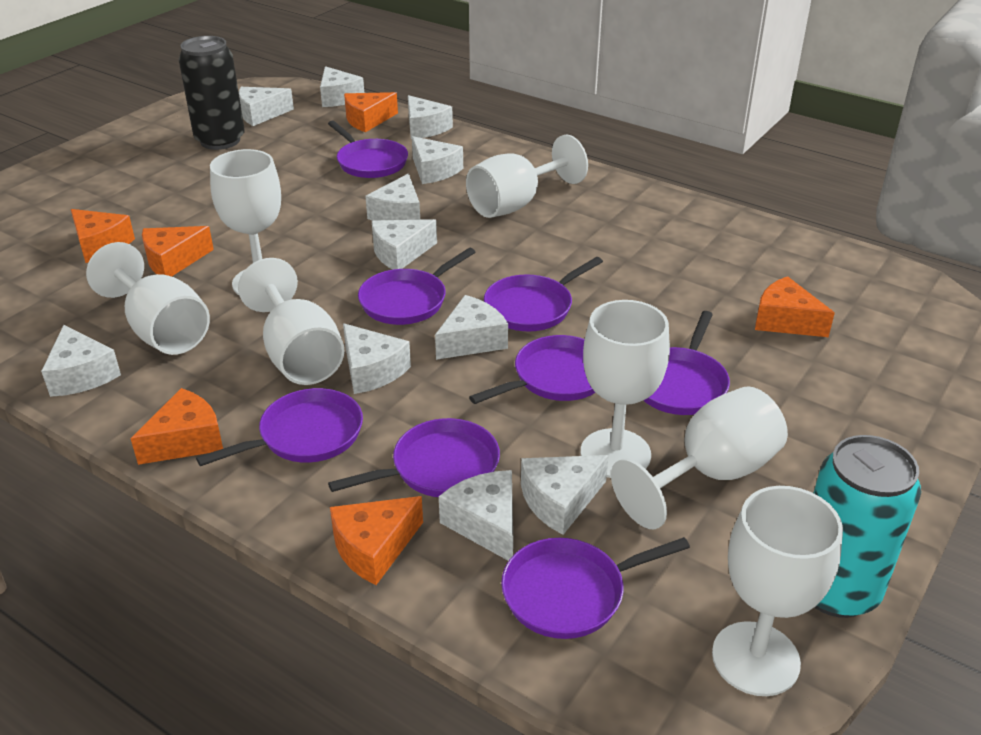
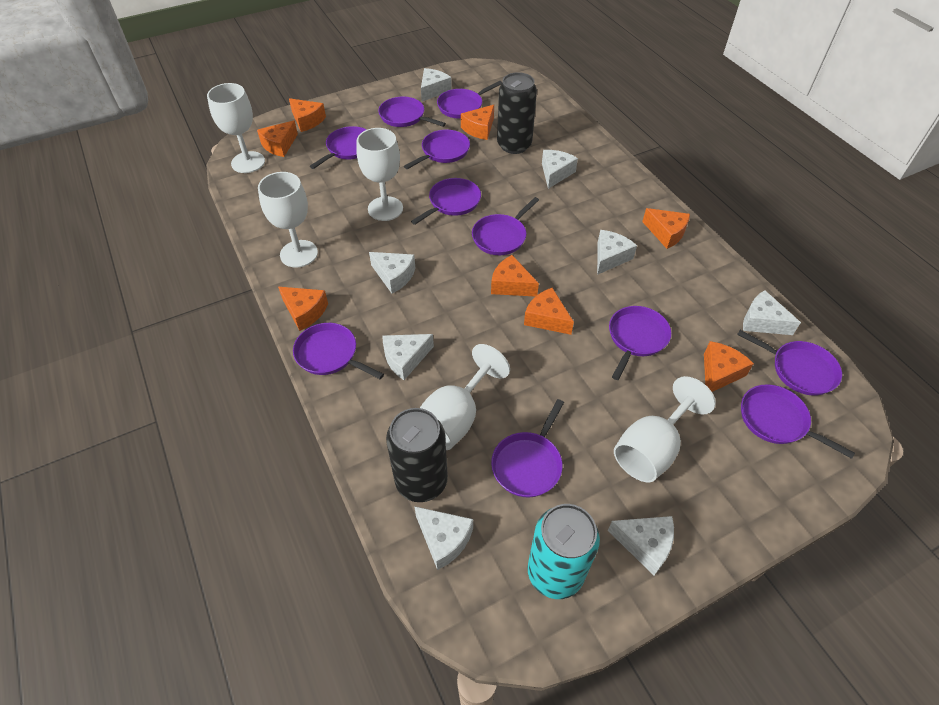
black can: 1 -> 2
orange cheese: 6 -> 8
purple pan: 8 -> 11
white cheese: 11 -> 8
white goblet: 7 -> 5

